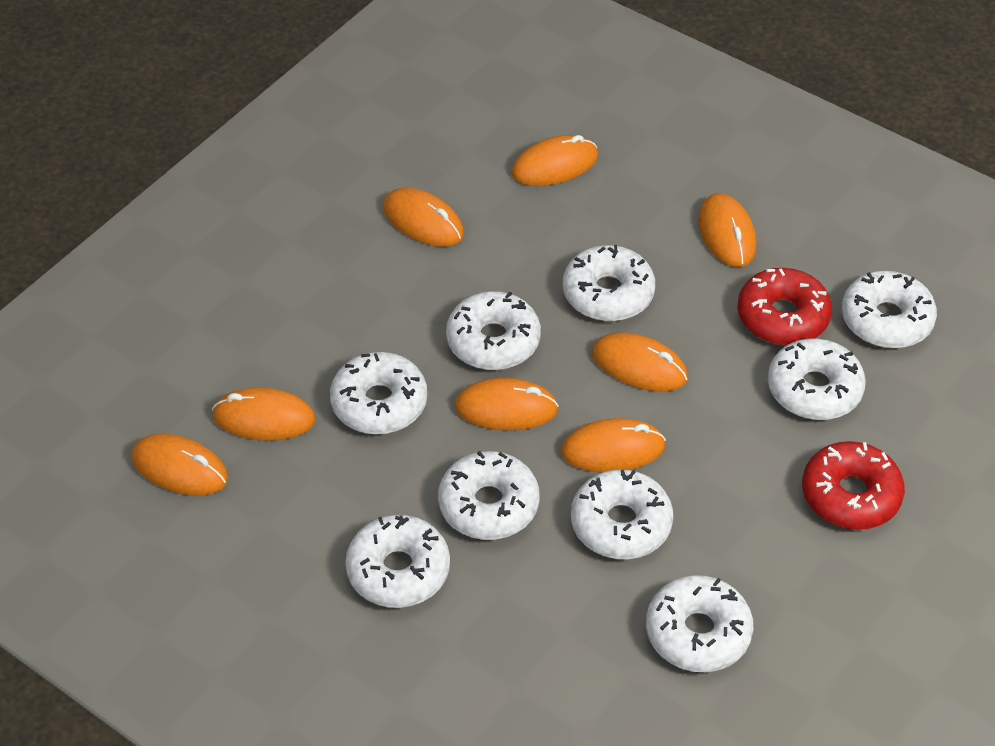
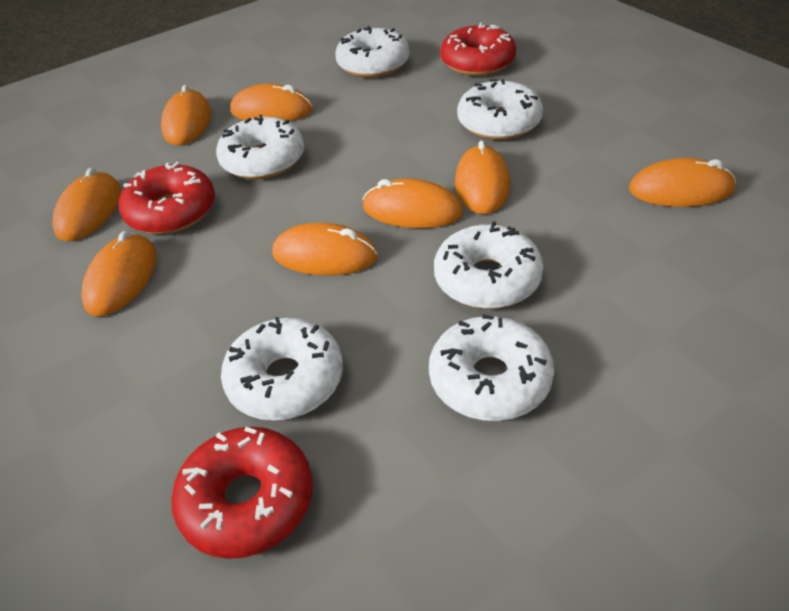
red donut: 2 -> 3
white donut: 9 -> 6

